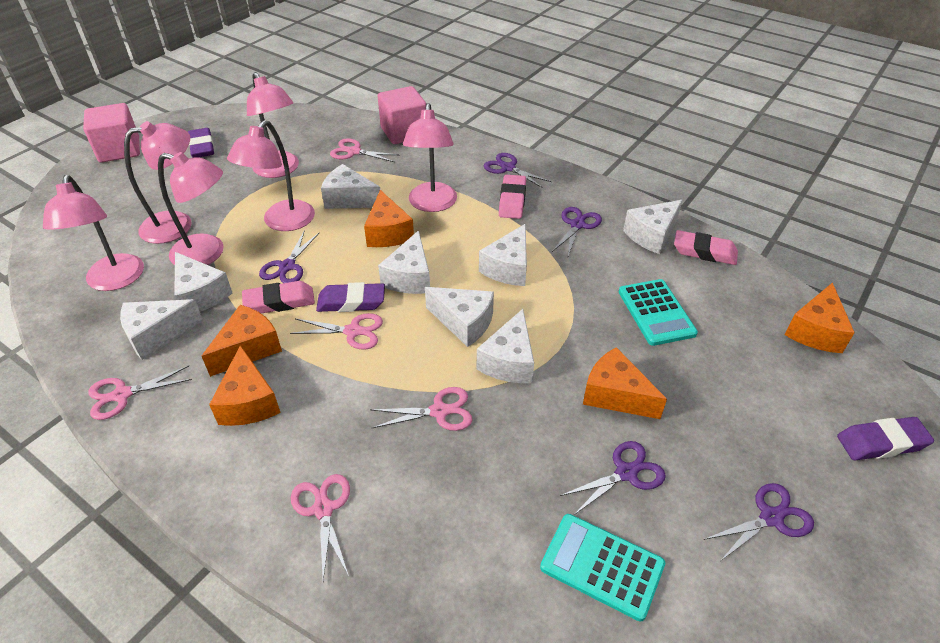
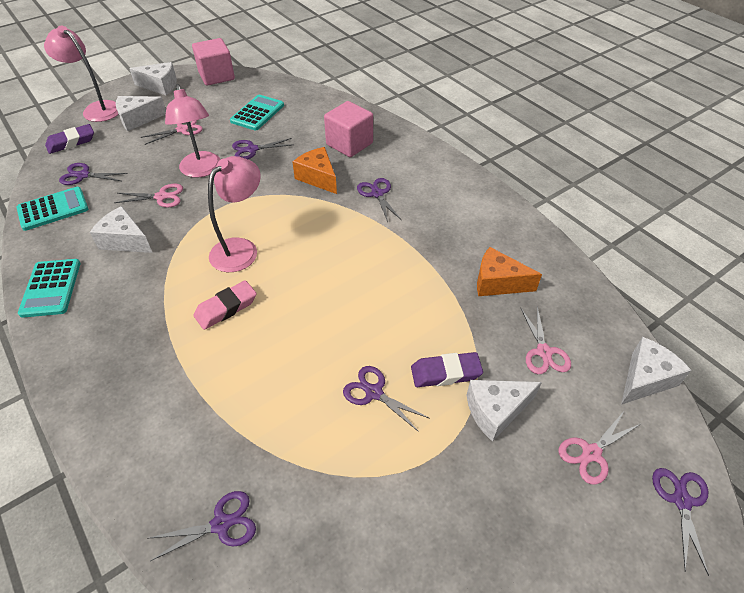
orange cheese: 5 -> 2
pink eraser: 3 -> 1
pink lamp: 6 -> 3
pink scissors: 5 -> 4
purple eraser: 3 -> 2
purple scissors: 5 -> 6
turquoise calculator: 2 -> 3
white cheese: 8 -> 5

